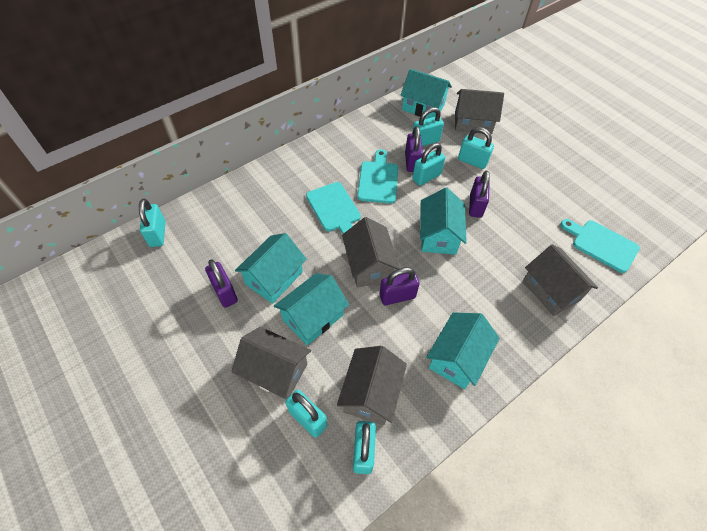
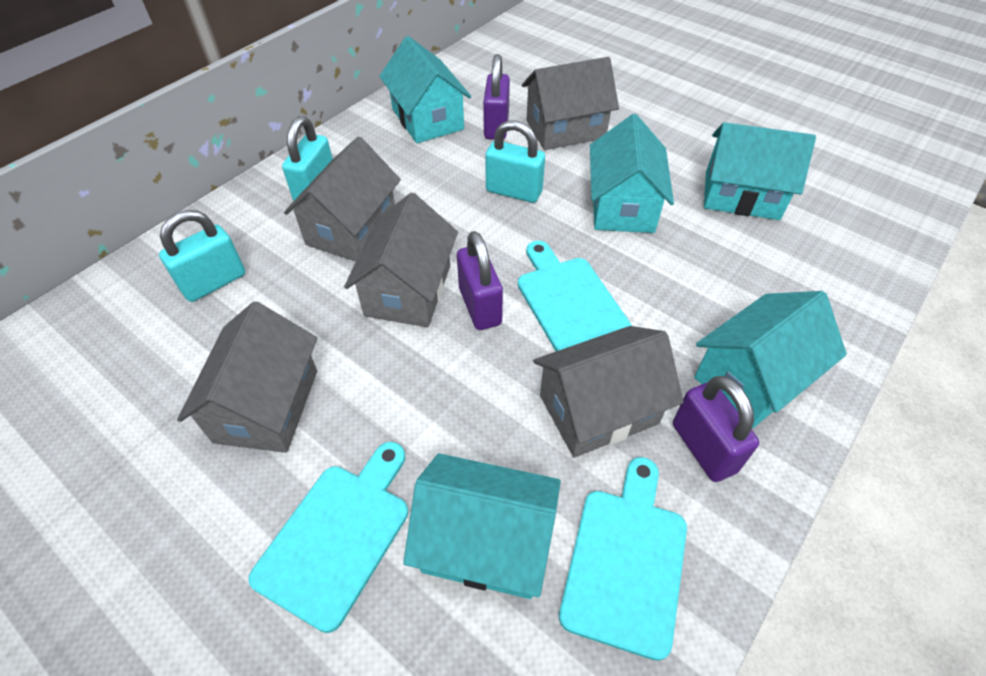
purple padlock: 4 -> 3
turquoise padlock: 6 -> 3

